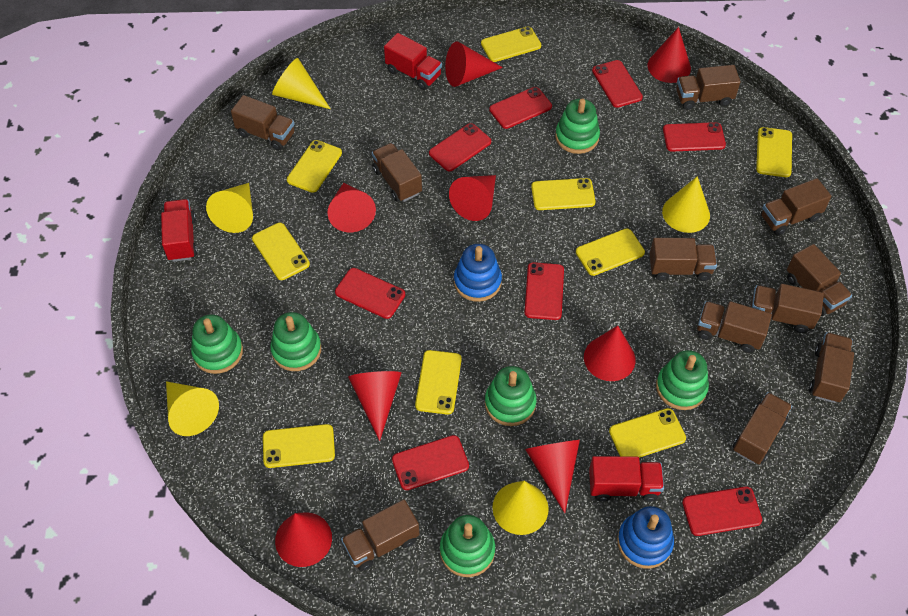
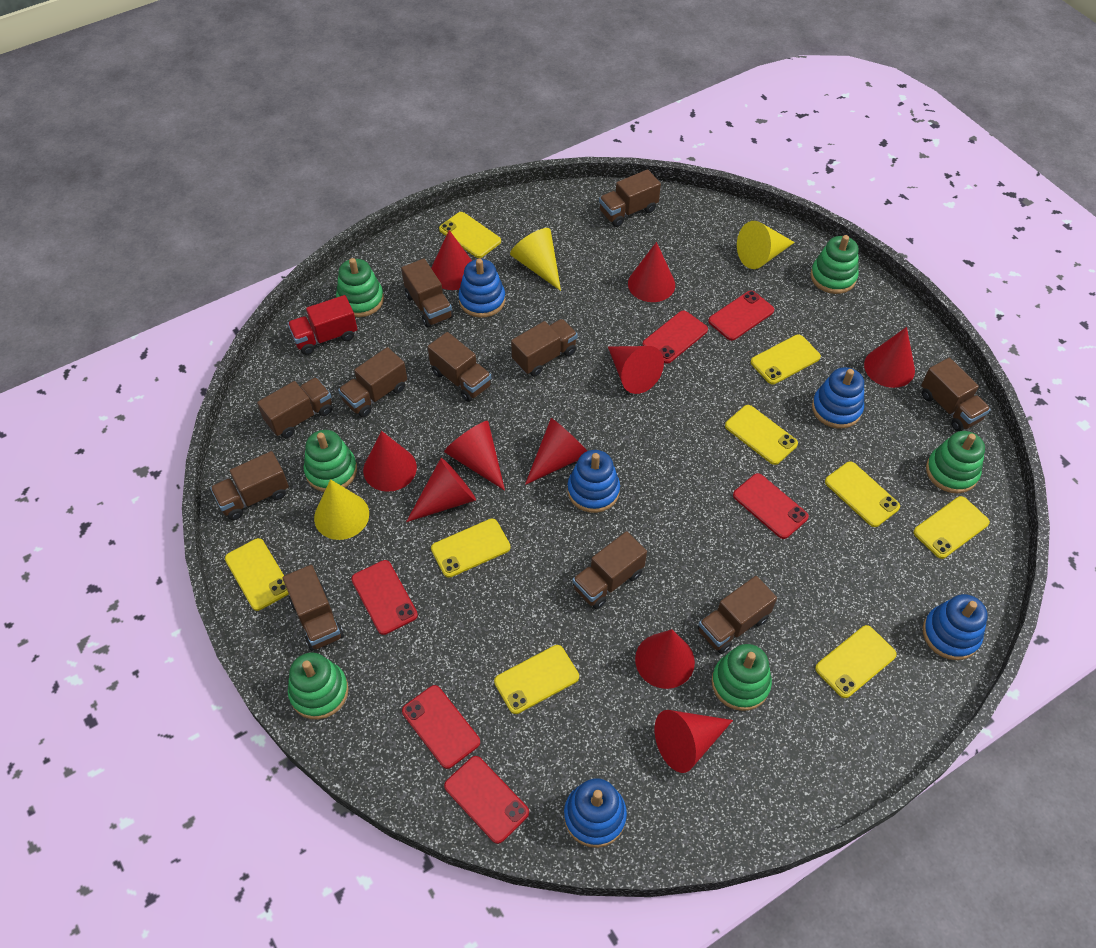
blue stacking toy: 2 -> 5
red cone: 8 -> 10
red phone: 8 -> 6
red truck: 3 -> 1
yellow cone: 5 -> 3

